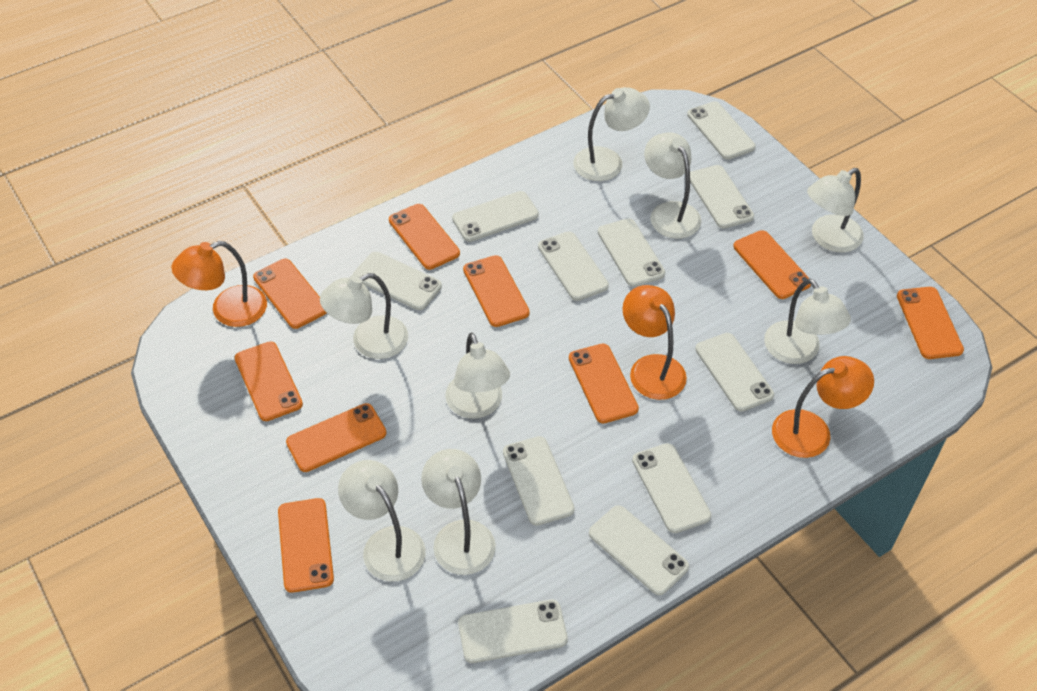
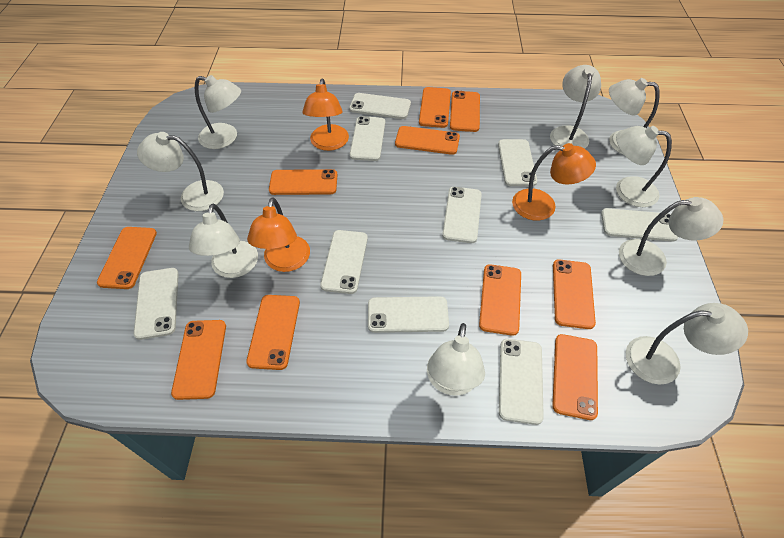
orange phone: 9 -> 10
white lamp: 8 -> 9
white phone: 11 -> 9

